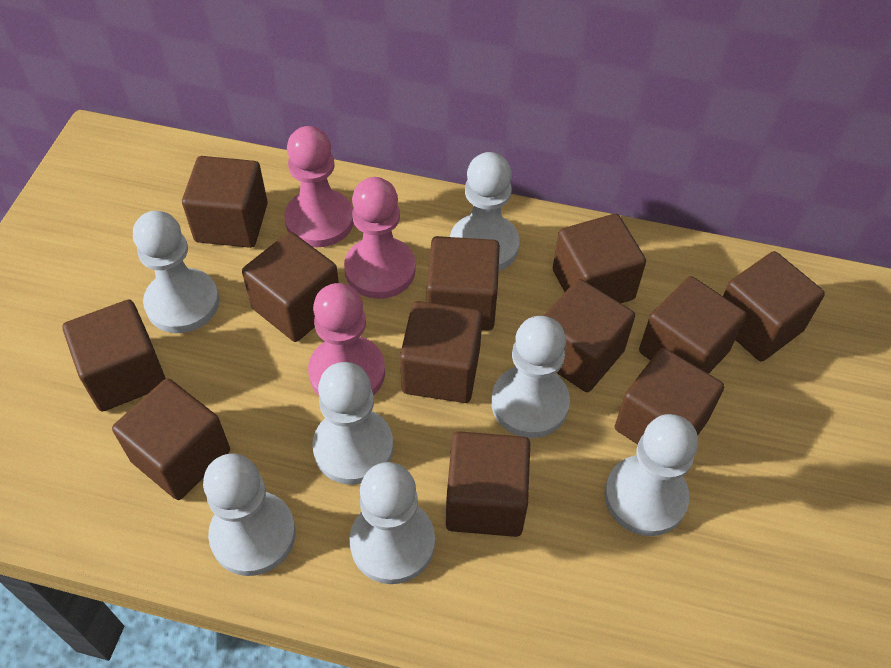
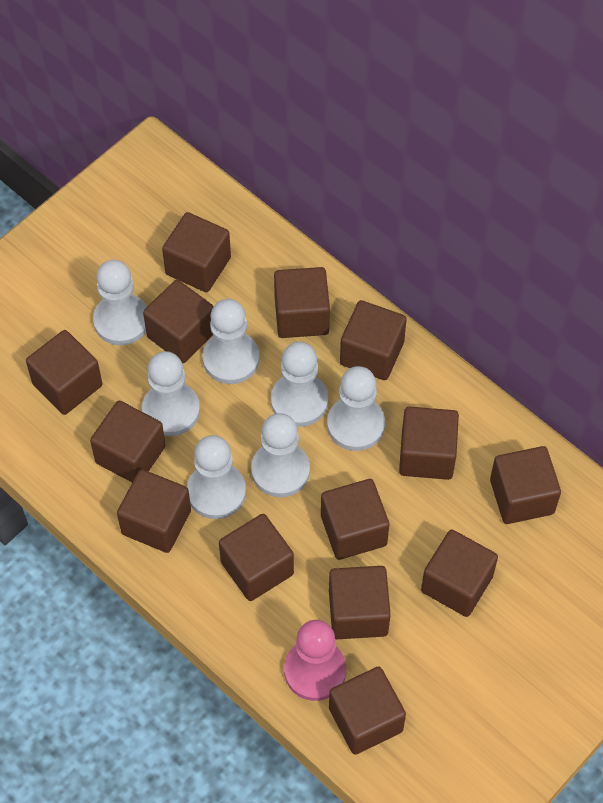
brown cube: 12 -> 14
pink pawn: 3 -> 1

